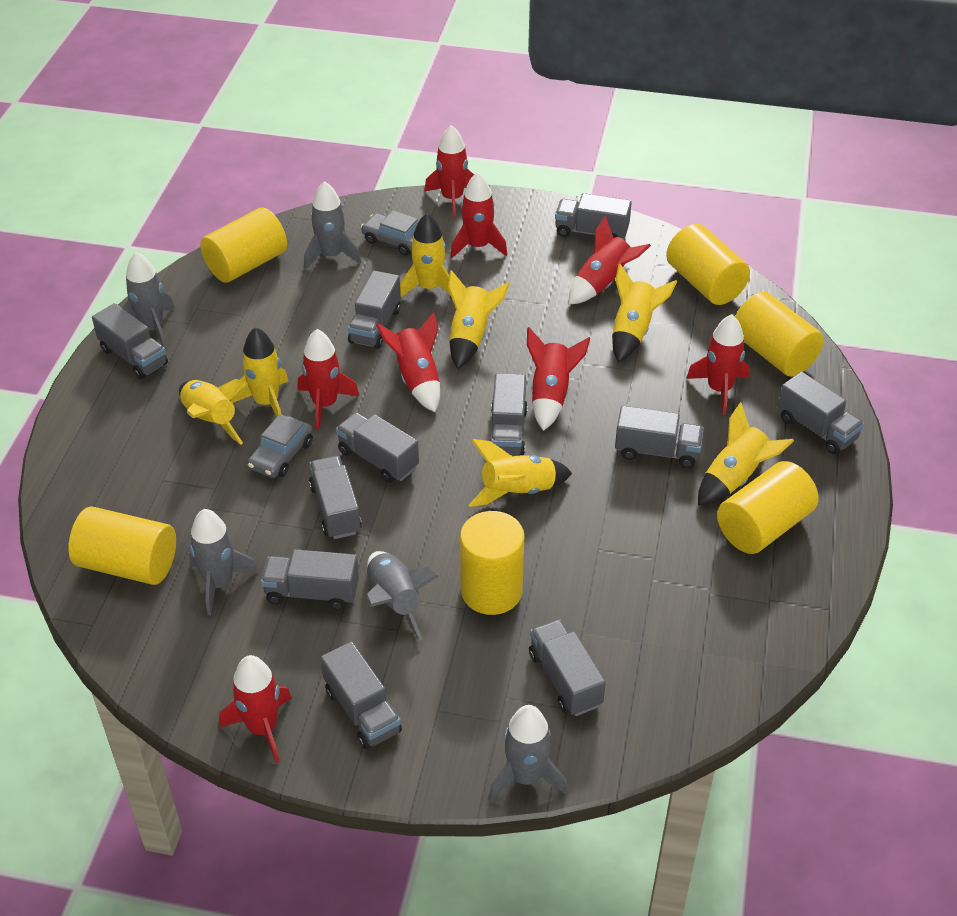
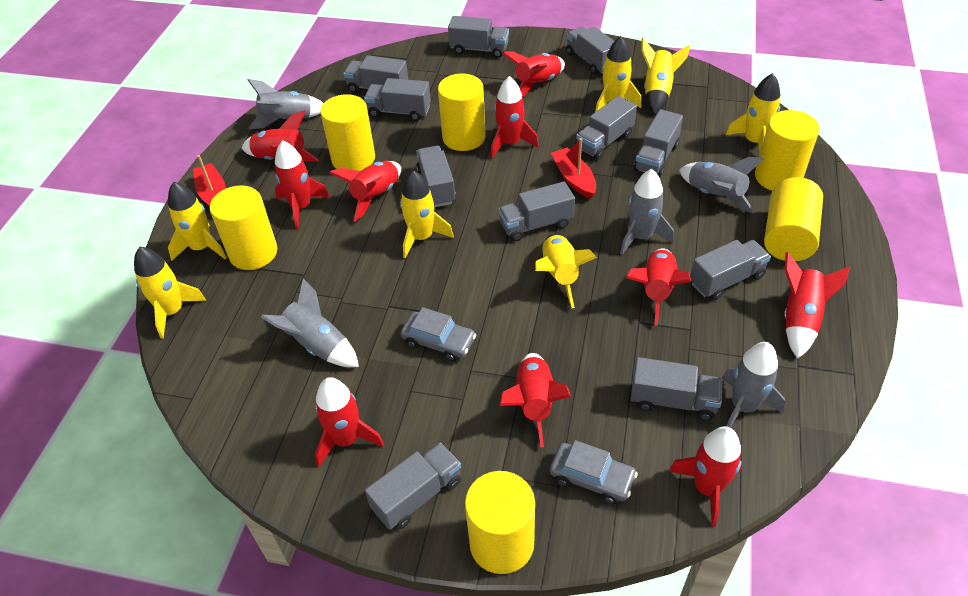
red boat: 0 -> 2
red rocket: 8 -> 10

